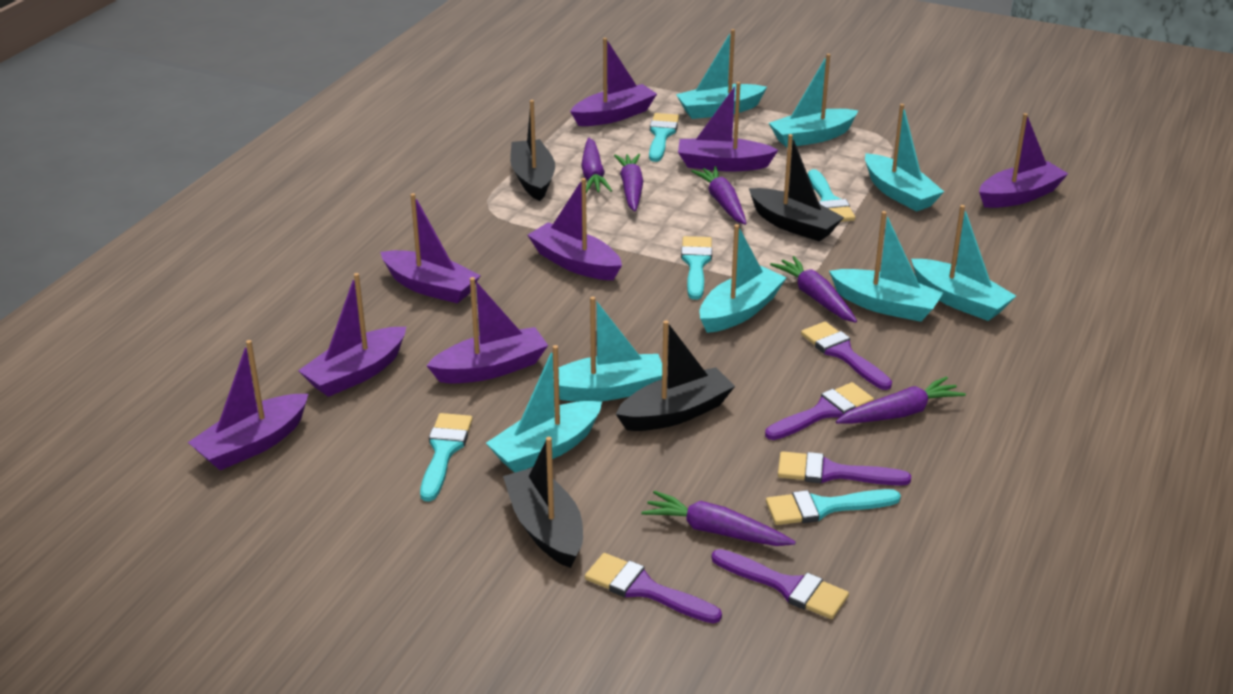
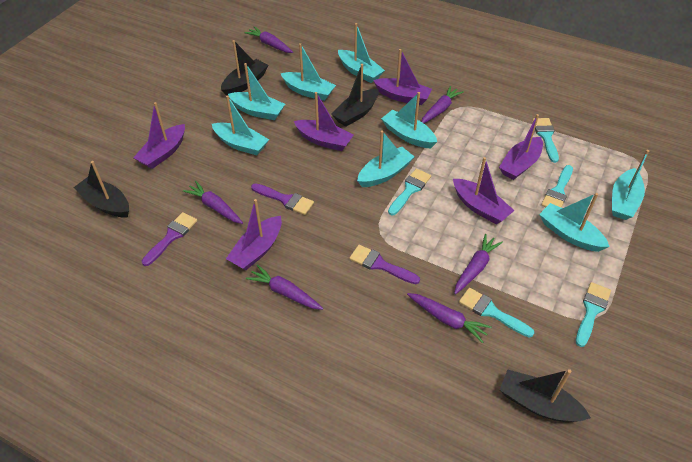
purple boat: 8 -> 6
purple brush: 5 -> 3

